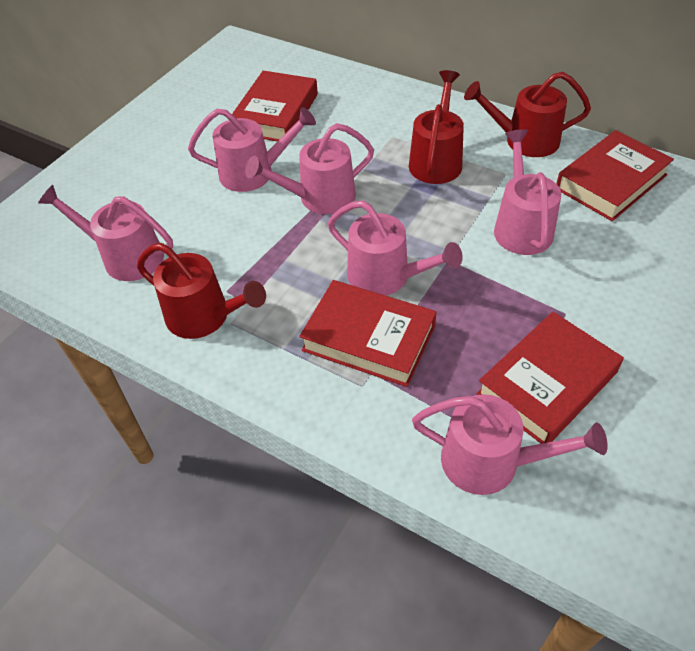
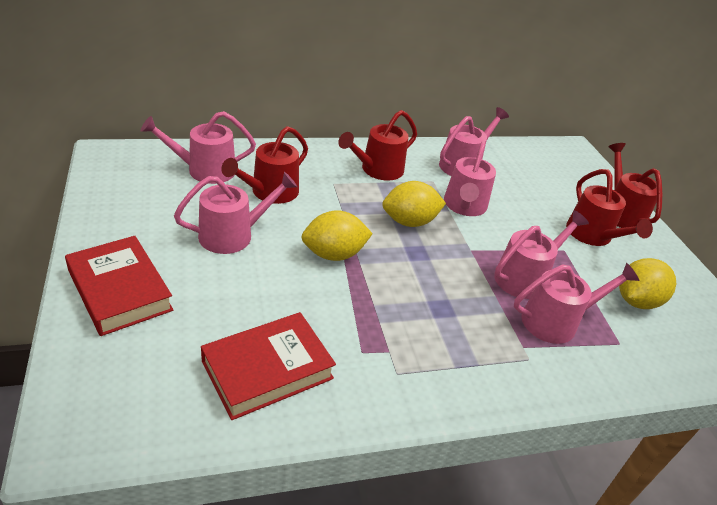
red book: 4 -> 2
red watering can: 3 -> 4
yellow lemon: 0 -> 3

